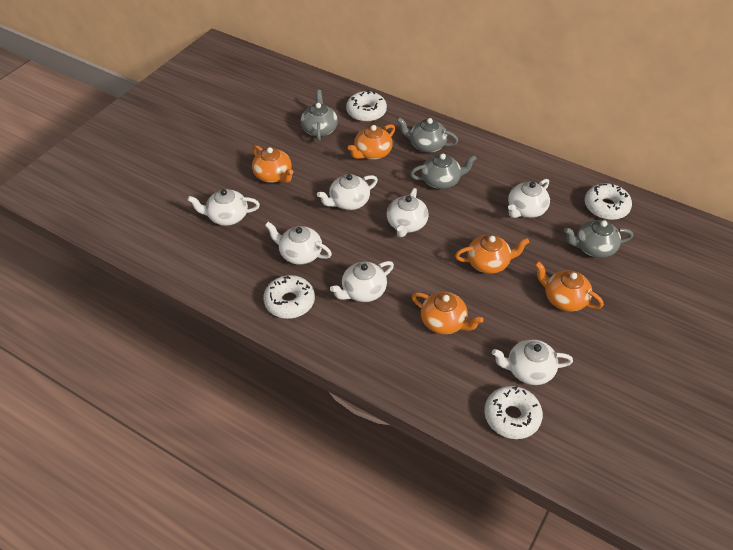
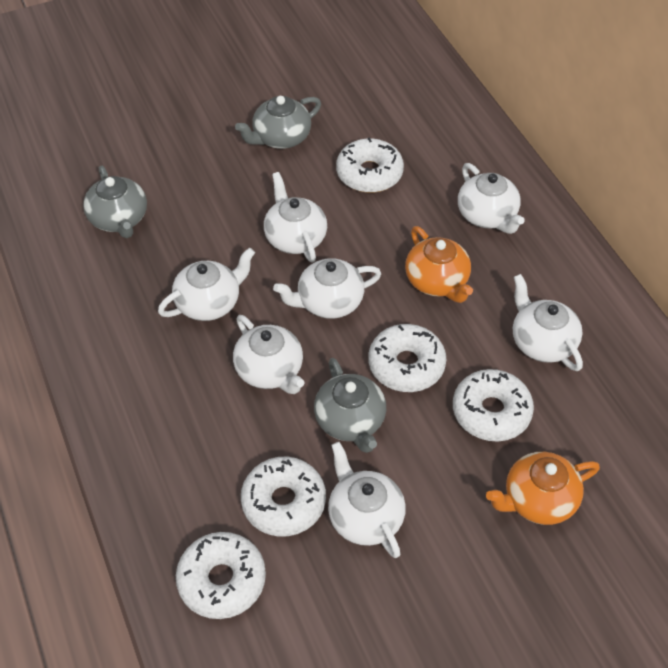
grey teapot: 4 -> 3
orange teapot: 5 -> 2
white donut: 4 -> 5

